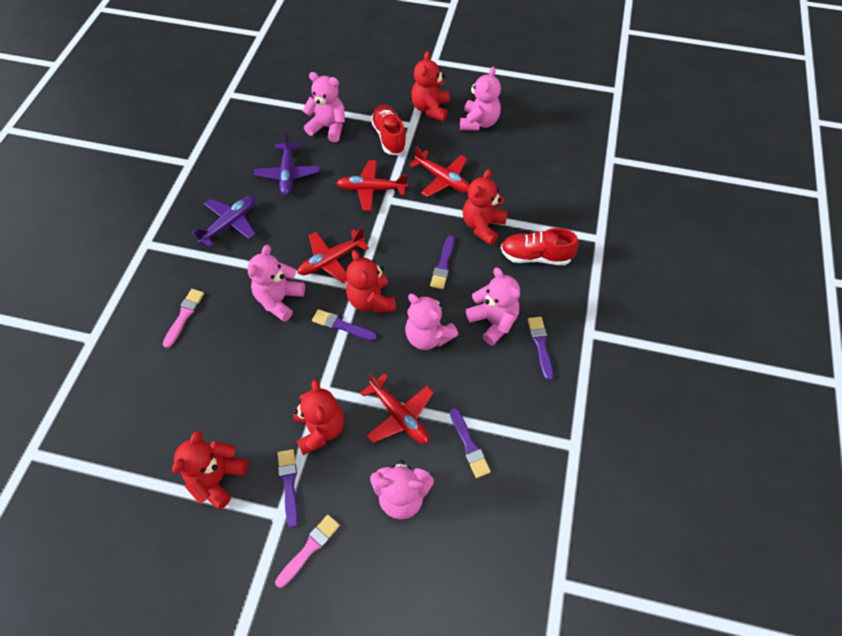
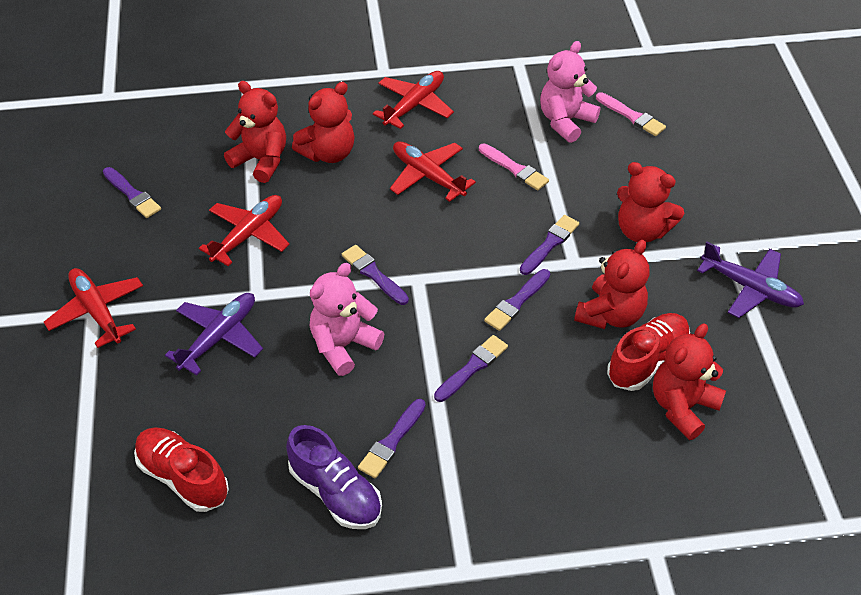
pink teddy bear: 6 -> 2
purple brush: 5 -> 6
purple shoe: 0 -> 1

